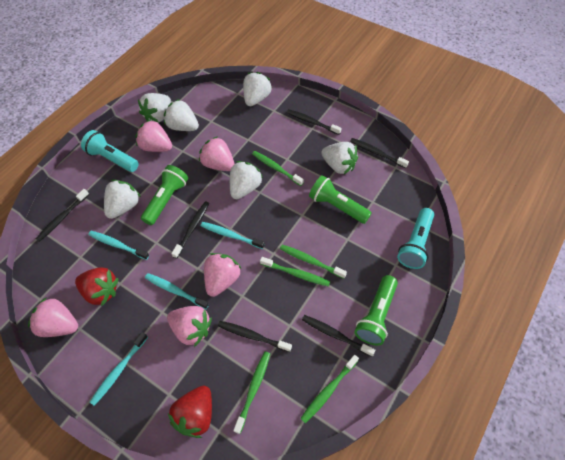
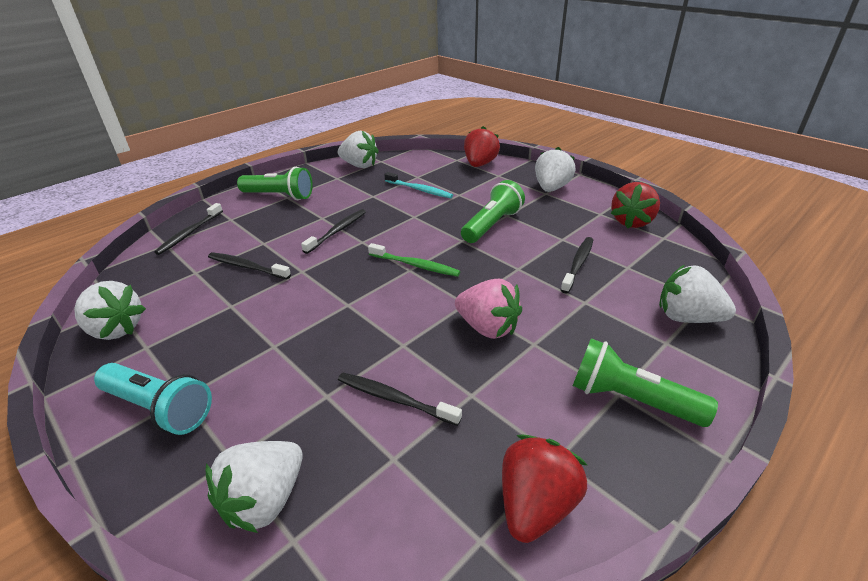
black toothbrush: 6 -> 5
green toothbrush: 5 -> 1
pink strawberry: 5 -> 1
red strawberry: 2 -> 3
turquoise flashlight: 2 -> 1
turquoise toothbrush: 4 -> 1
white strawberry: 6 -> 5

